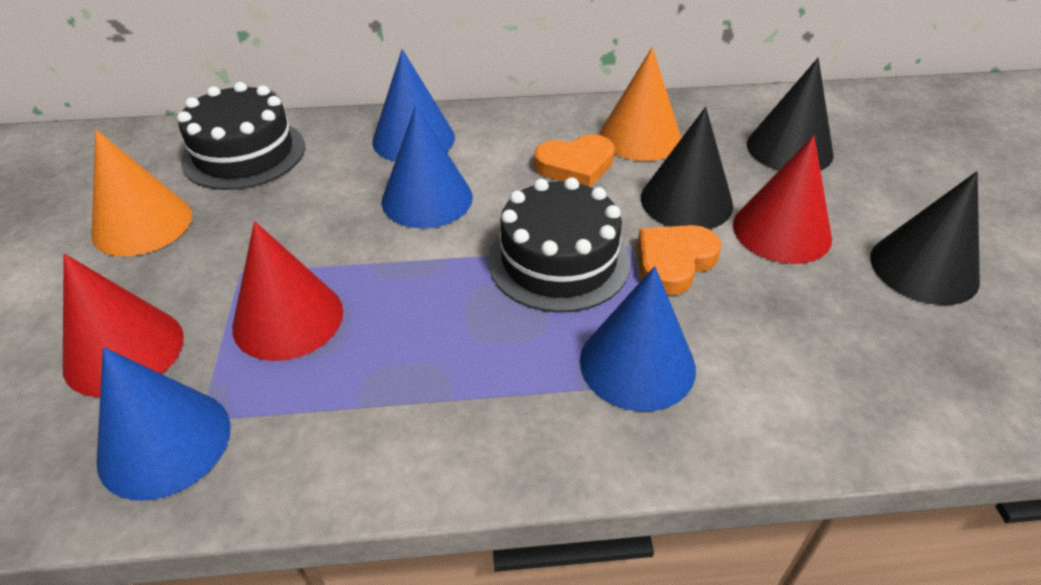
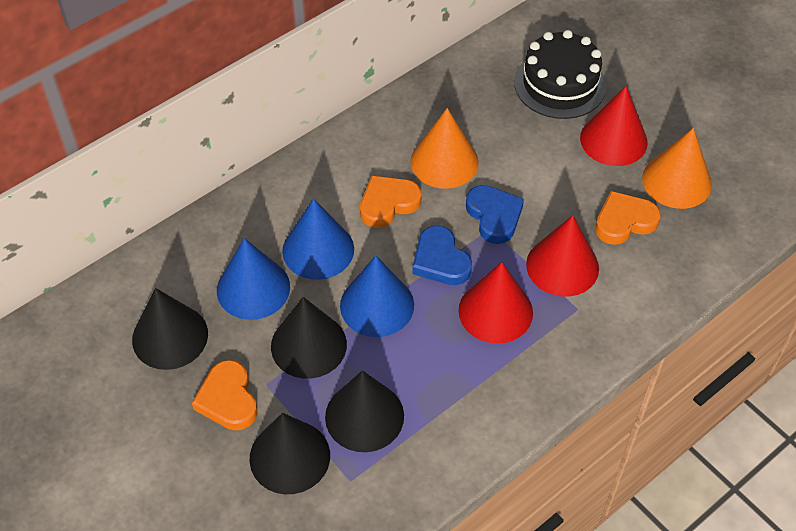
black cake: 2 -> 1
black cone: 3 -> 4
blue cone: 4 -> 3
blue heart: 0 -> 2
orange heart: 2 -> 3

